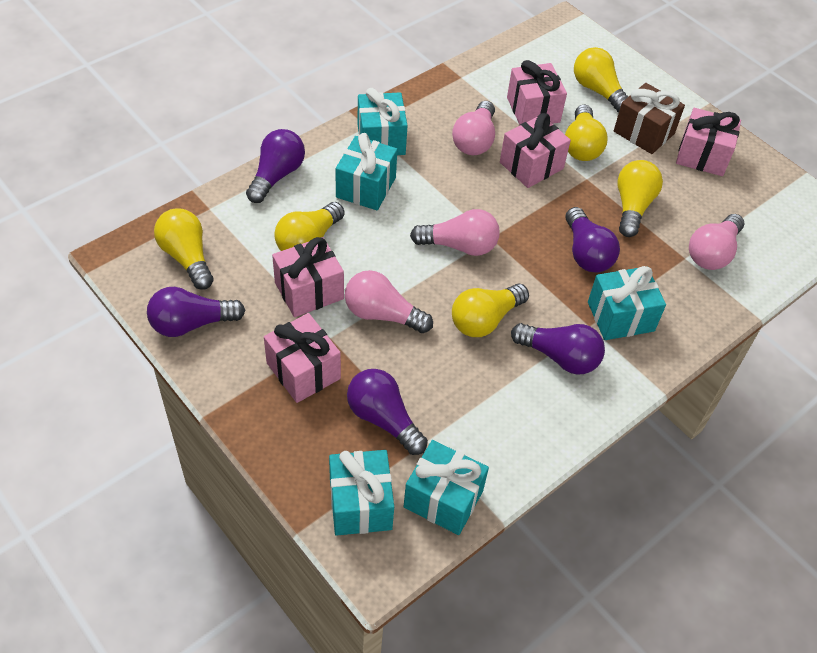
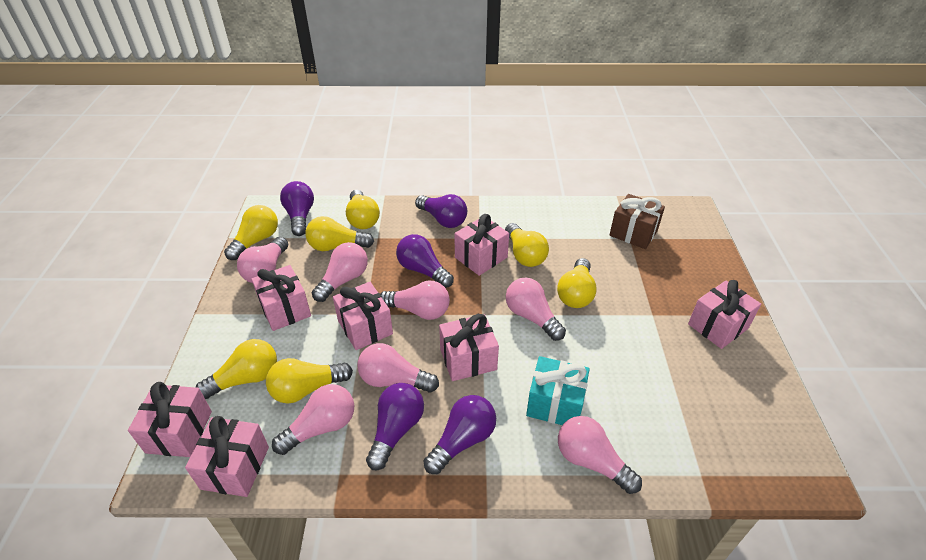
pink gift: 5 -> 7
pink light bulb: 4 -> 7
turquoise gift: 5 -> 1
yellow light bulb: 6 -> 7

